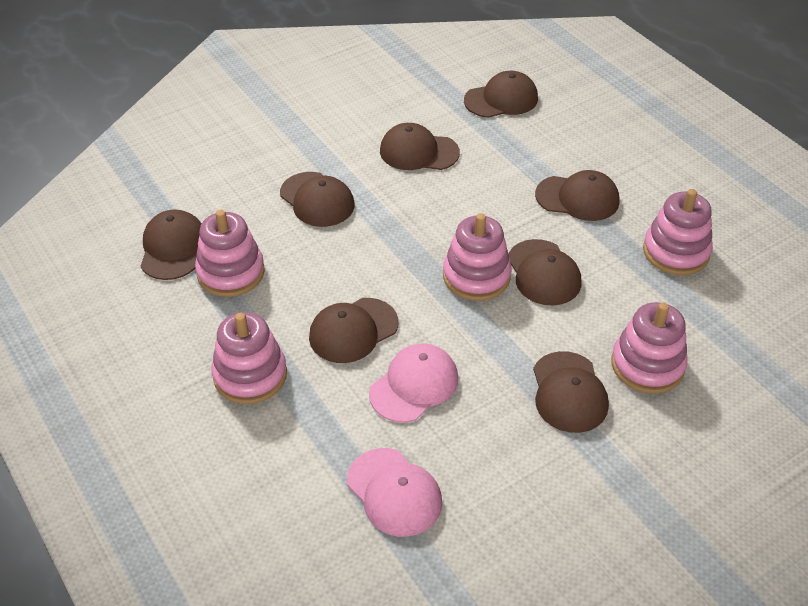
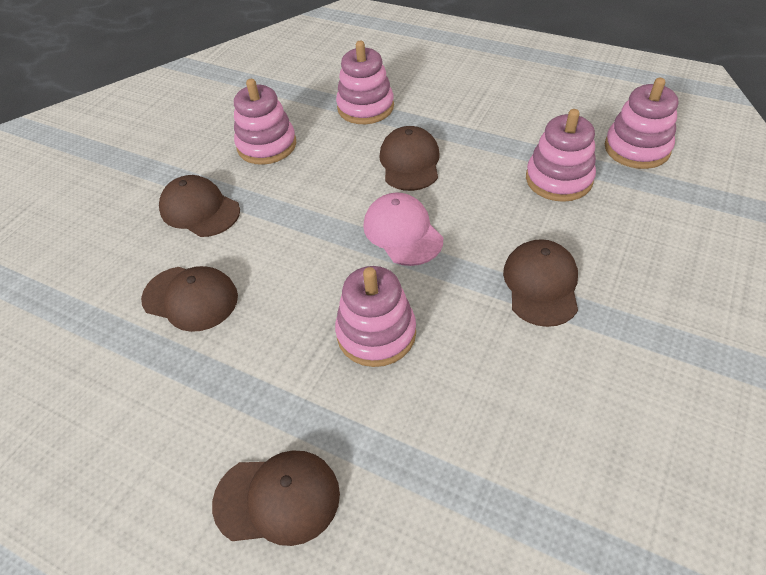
brown cap: 8 -> 5
pink cap: 2 -> 1

